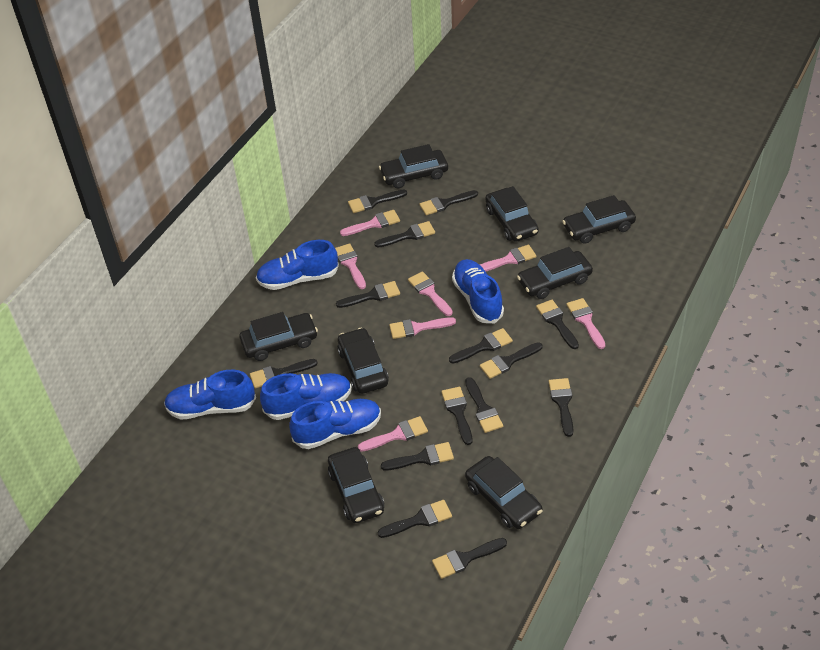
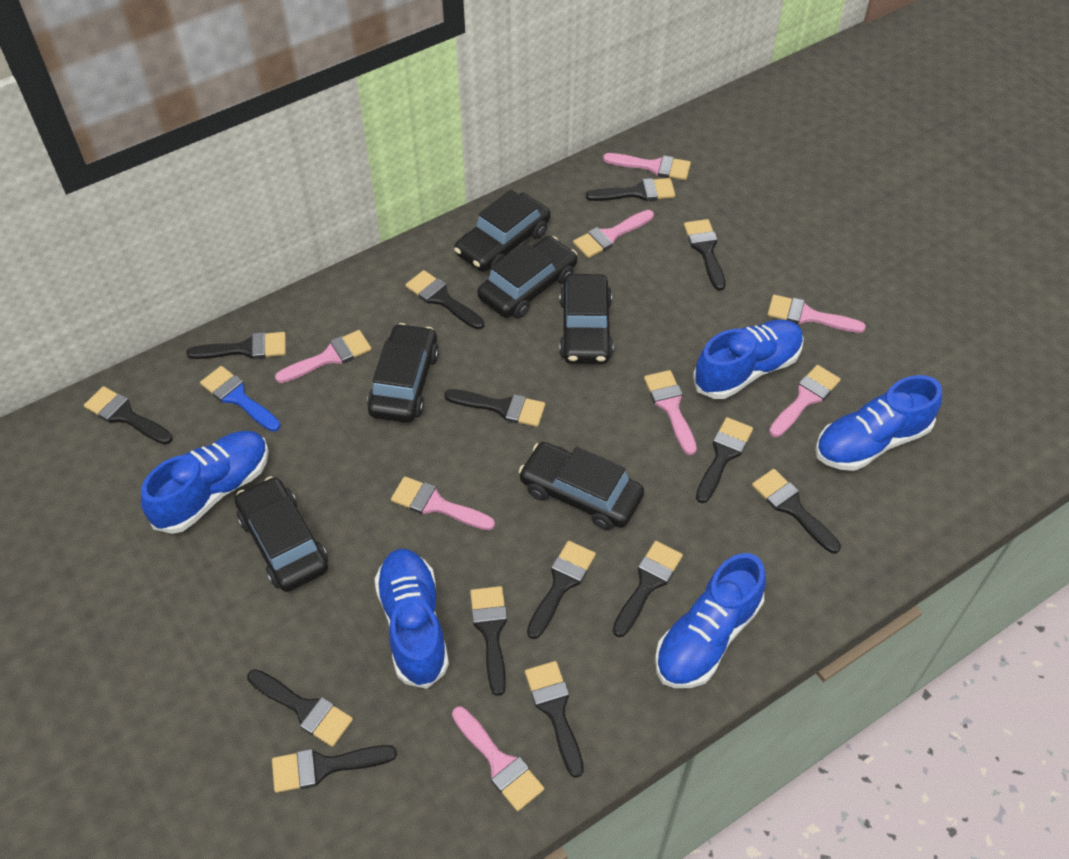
black car: 8 -> 6
blue brush: 0 -> 1
pink brush: 7 -> 8

